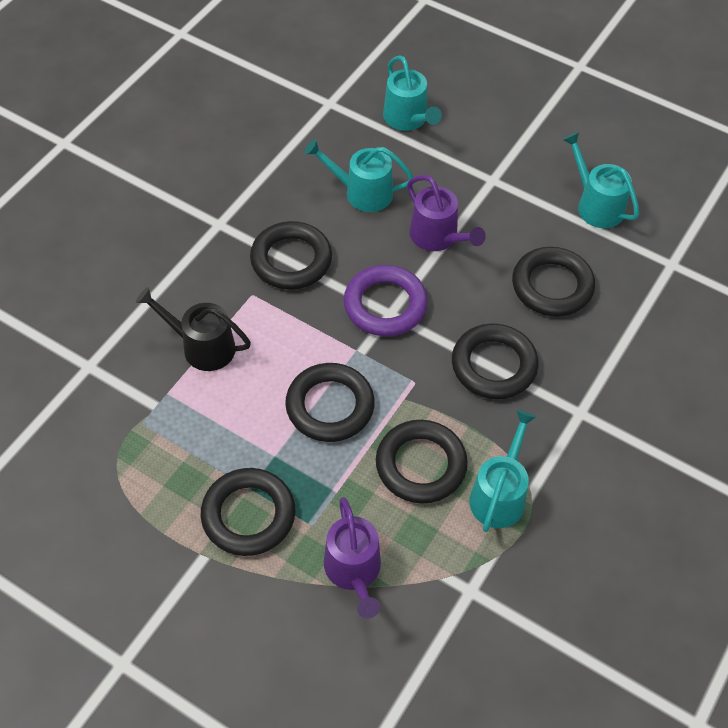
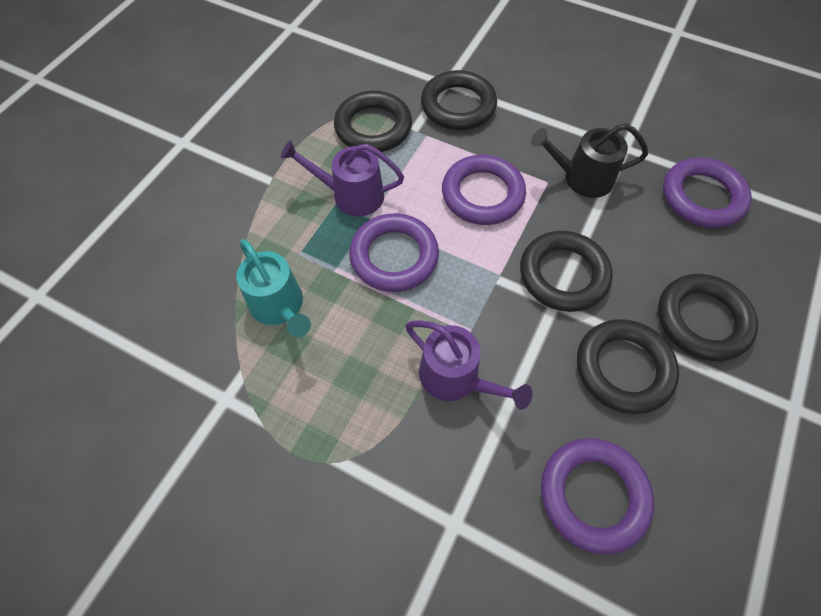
black ring: 6 -> 5
purple ring: 1 -> 4
turquoise watering can: 4 -> 1

